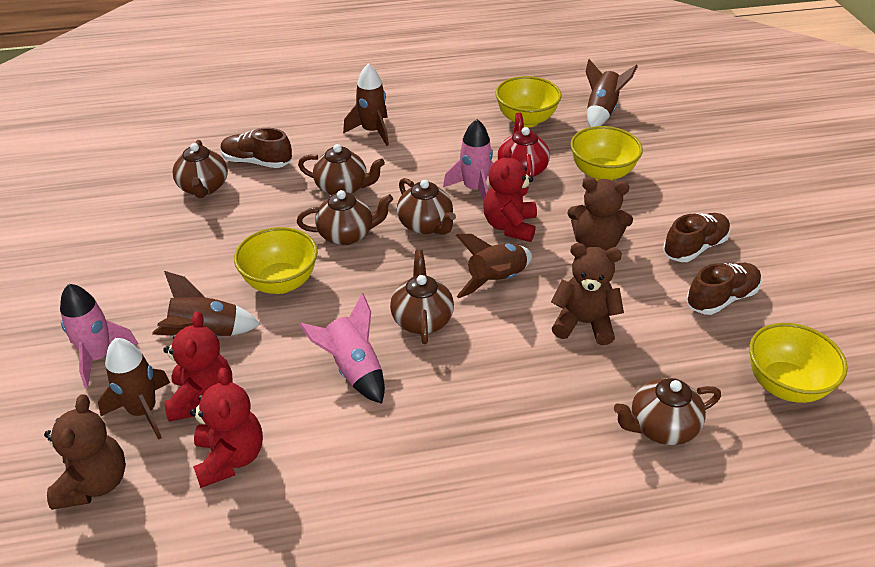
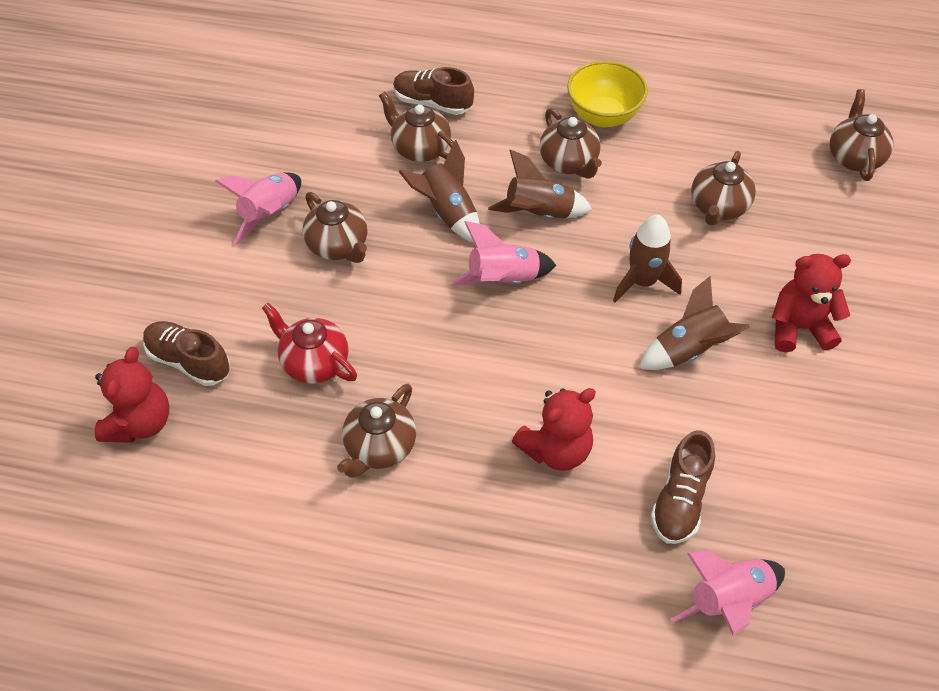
brown rocket: 5 -> 4
brown teddy bear: 3 -> 0
yellow bowl: 4 -> 1

